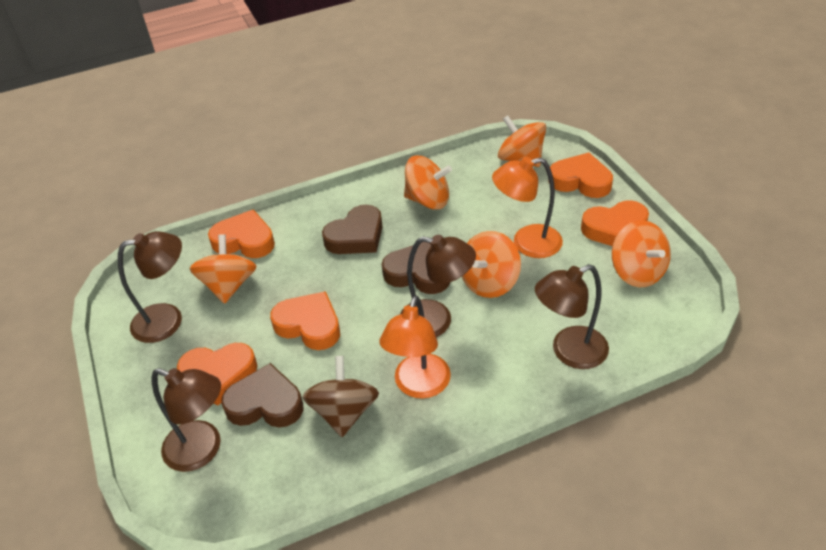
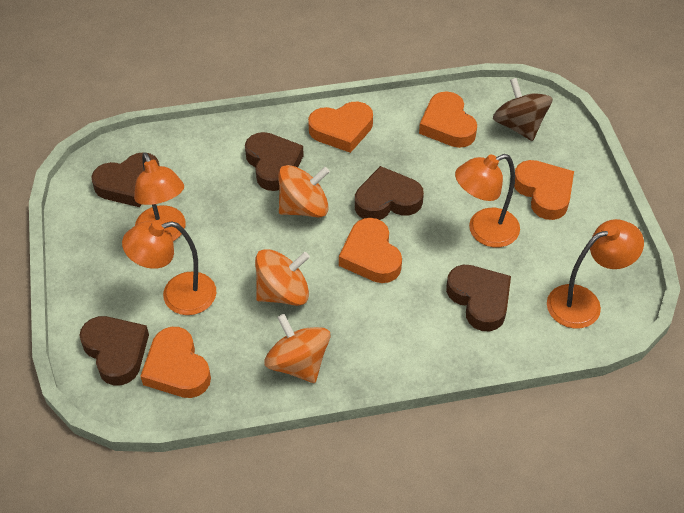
brown heart: 3 -> 5
brown lamp: 4 -> 0
orange lamp: 2 -> 4
orange spinning top: 5 -> 3

